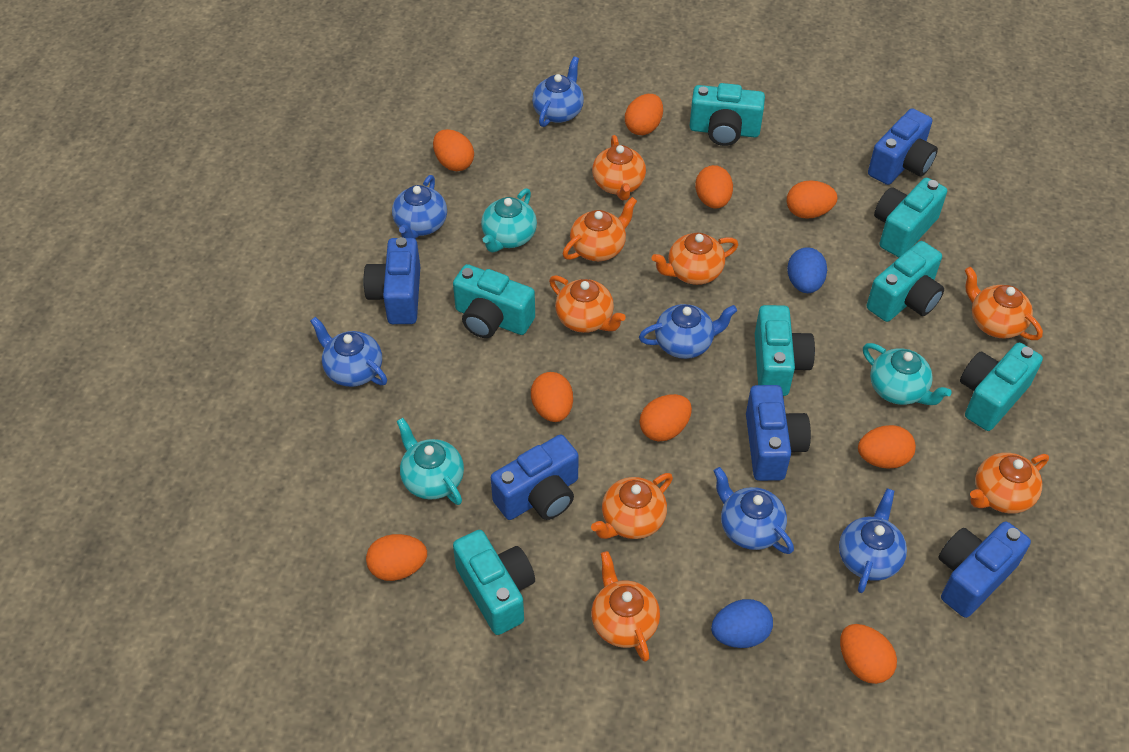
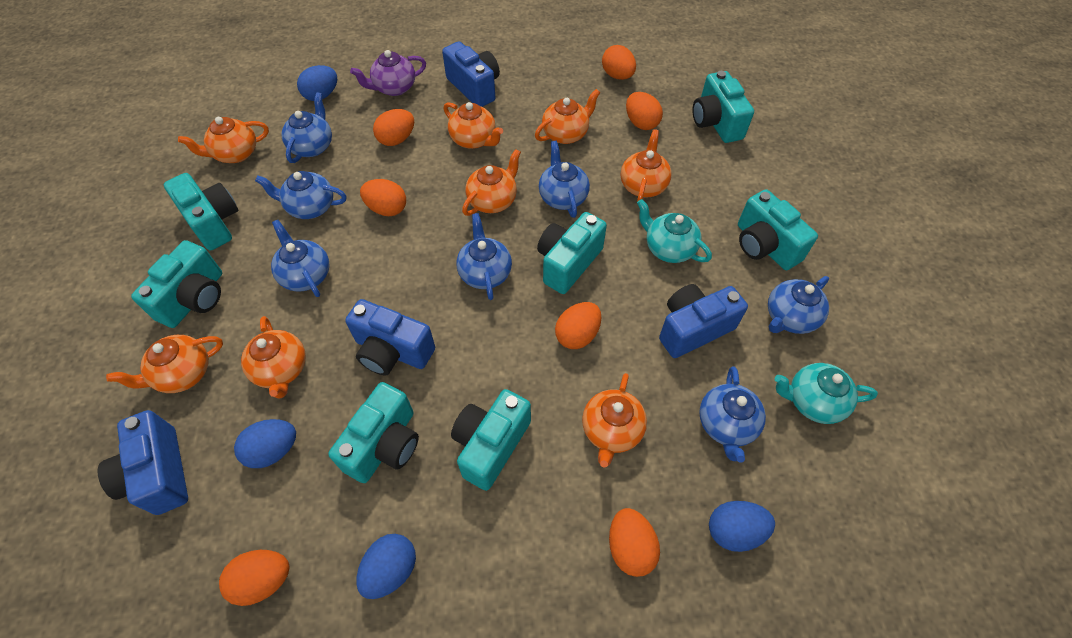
blue camera: 5 -> 4
blue egg: 2 -> 4
blue teapot: 6 -> 7
orange egg: 9 -> 7
purple teapot: 0 -> 1
turquoise teapot: 3 -> 2

